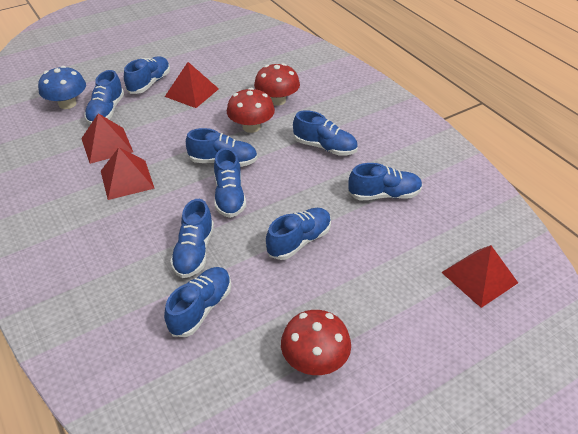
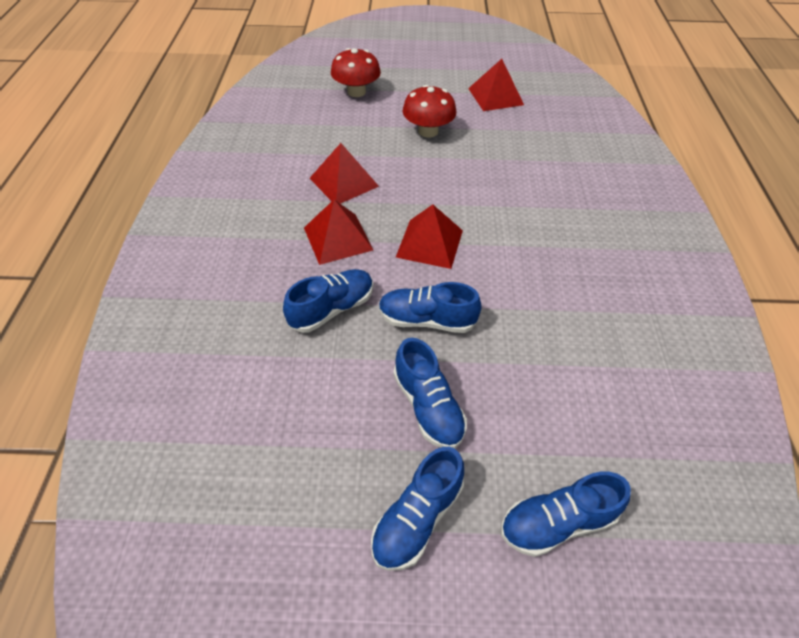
blue mushroom: 1 -> 0
blue shoe: 9 -> 5
red mushroom: 3 -> 2

